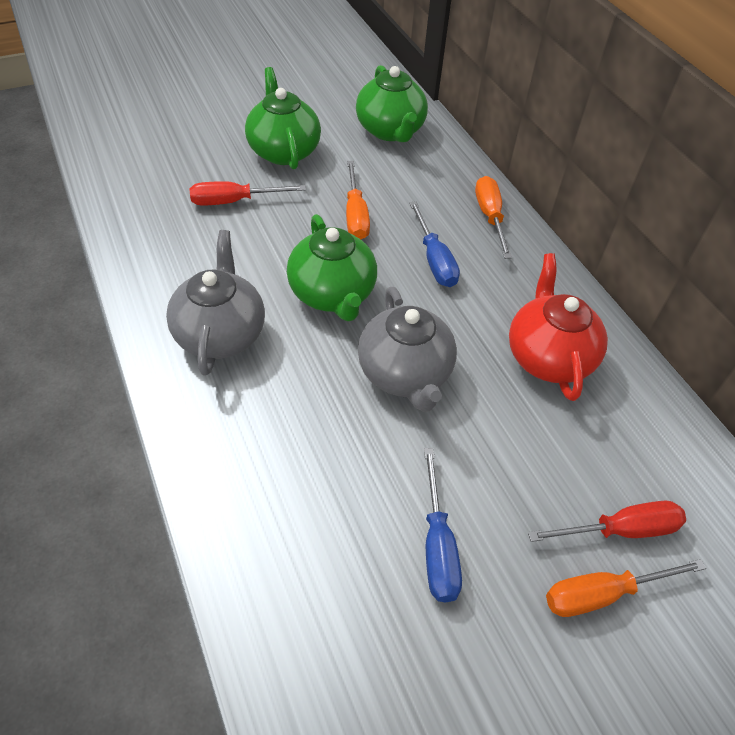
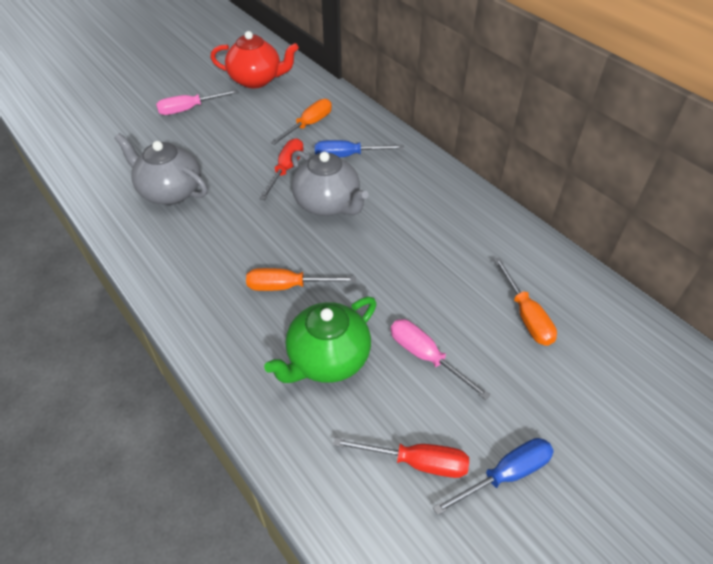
green teapot: 3 -> 1
pink screwdriver: 0 -> 2

